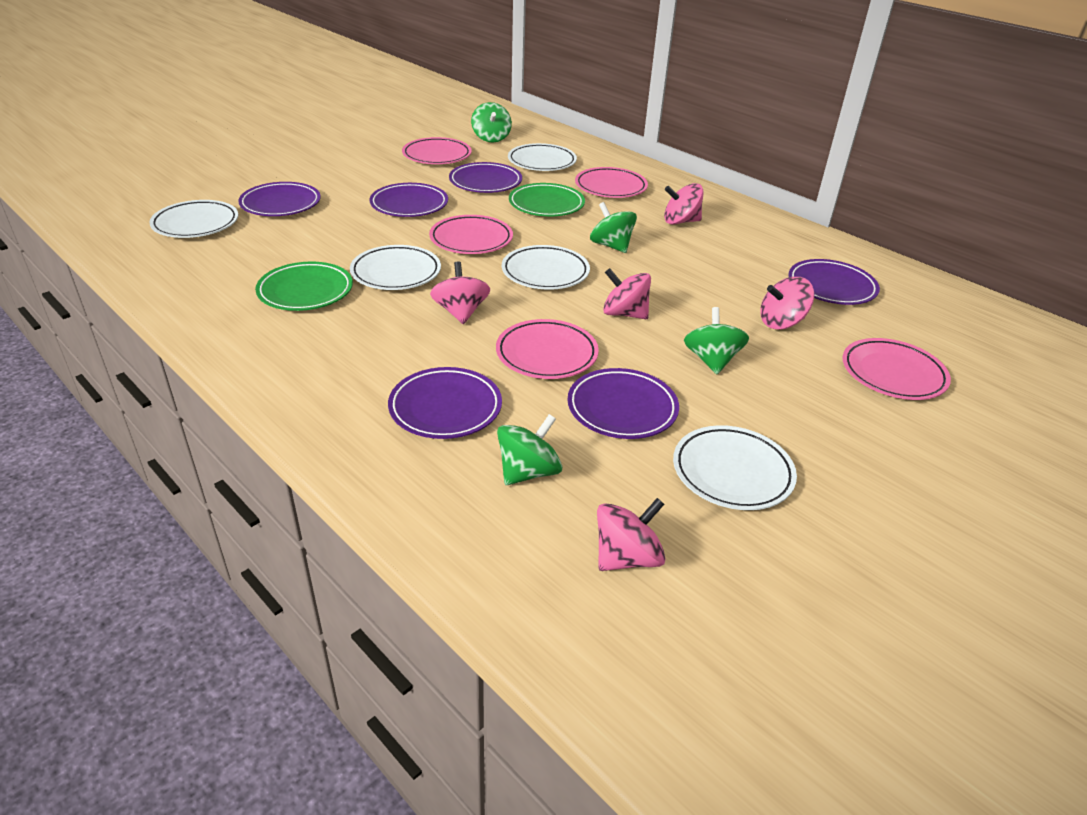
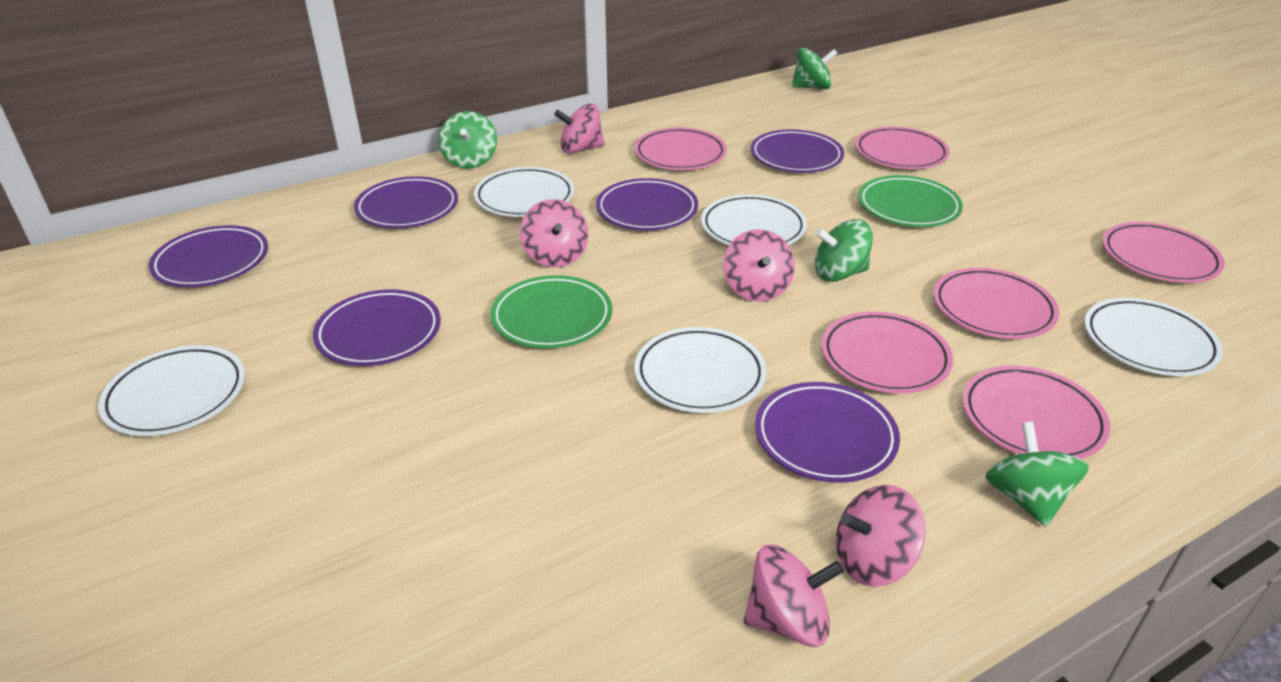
pink plate: 5 -> 6

